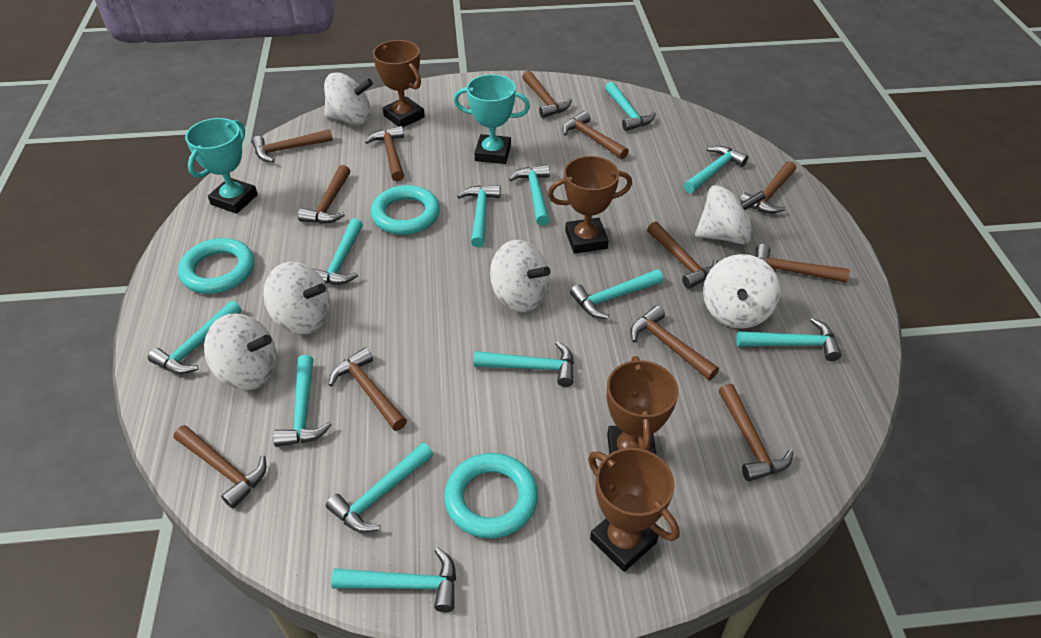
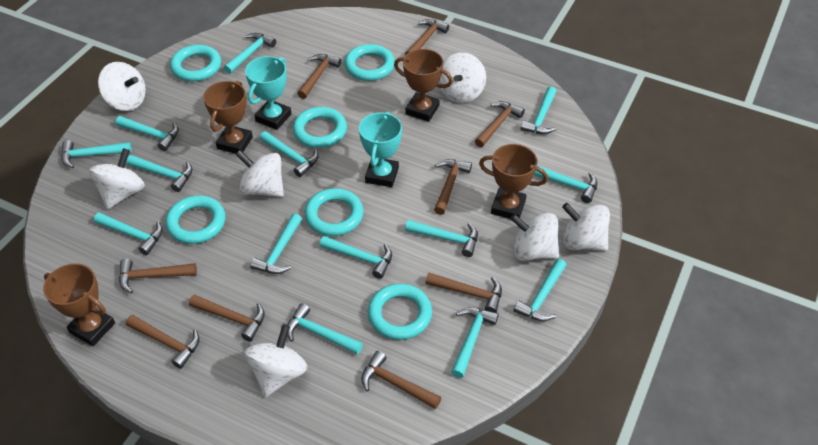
brown hammer: 12 -> 9
turquoise hammer: 12 -> 14
turquoise ring: 3 -> 6
white spinning top: 6 -> 7

